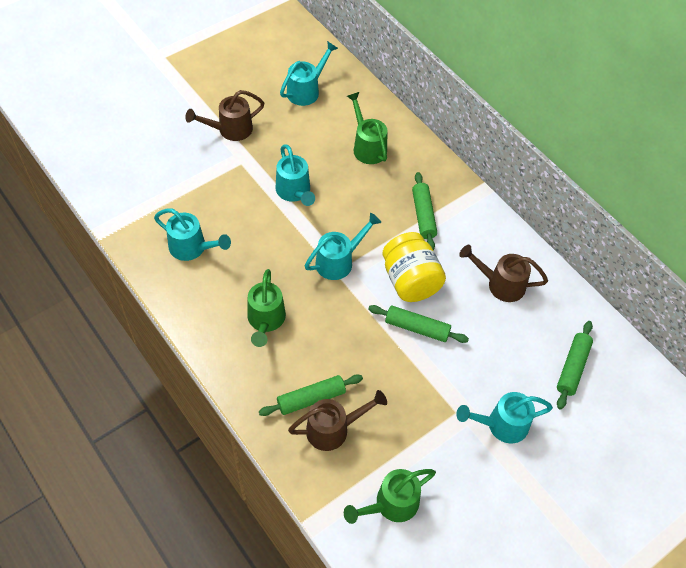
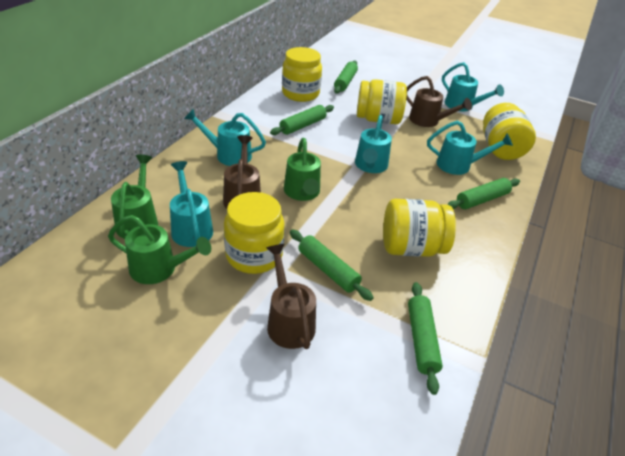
green rolling pin: 4 -> 5
yellow jar: 1 -> 5

